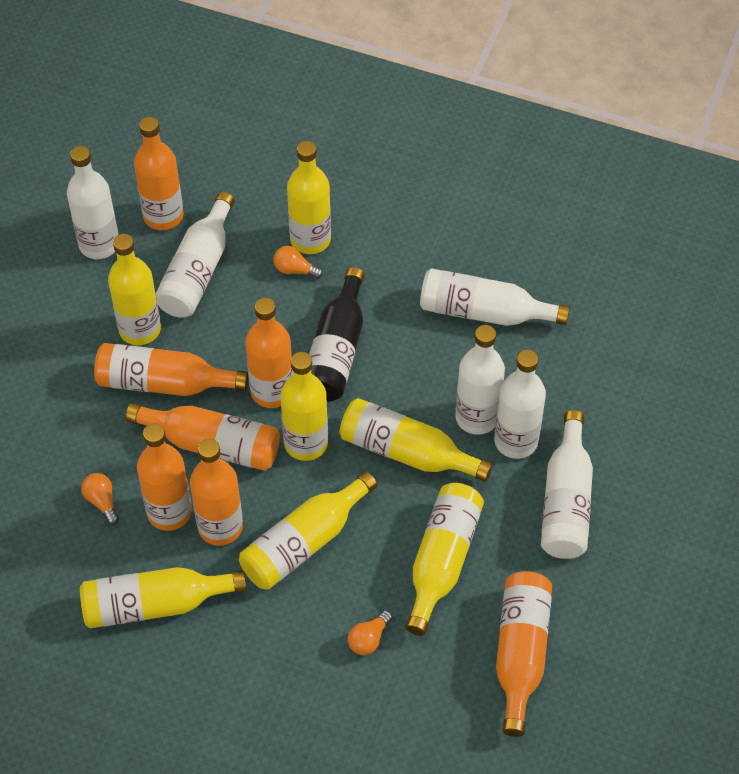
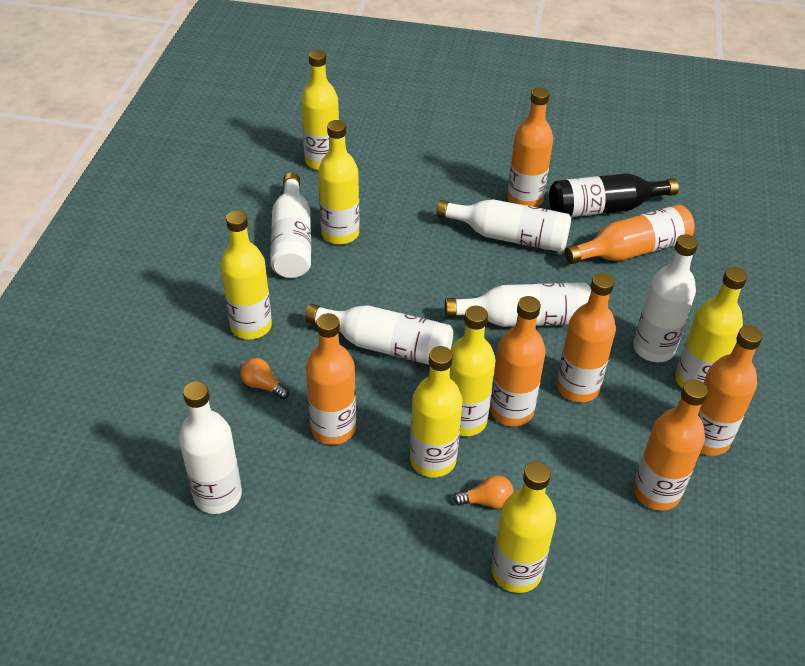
orange light bulb: 3 -> 2

